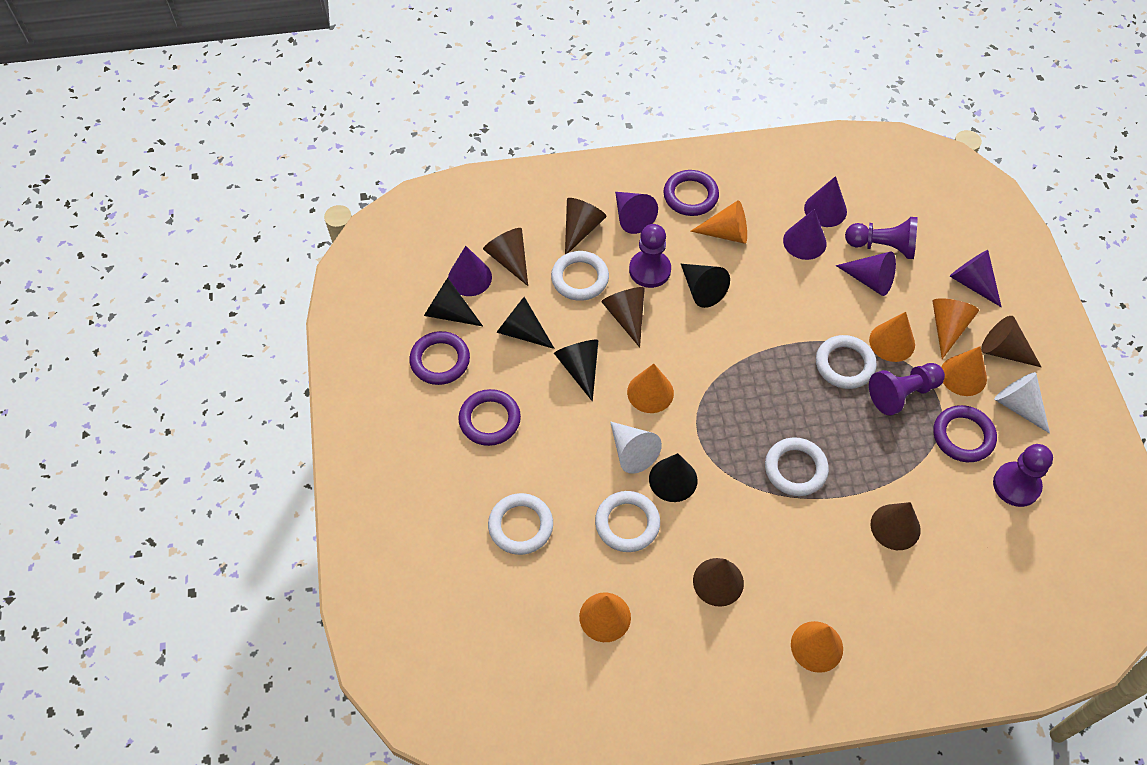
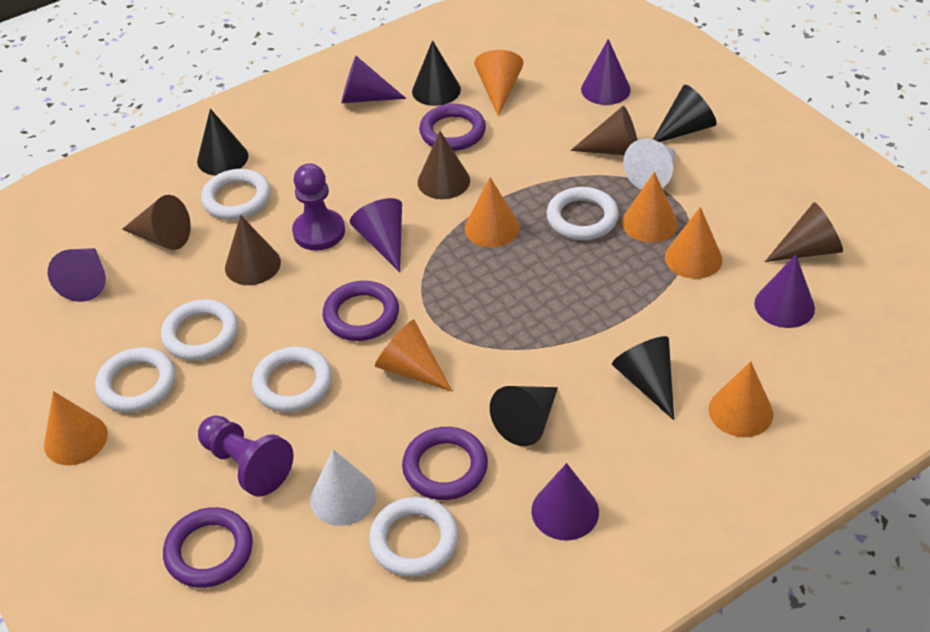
brown cone: 6 -> 5
purple pawn: 4 -> 2
white ring: 5 -> 6

